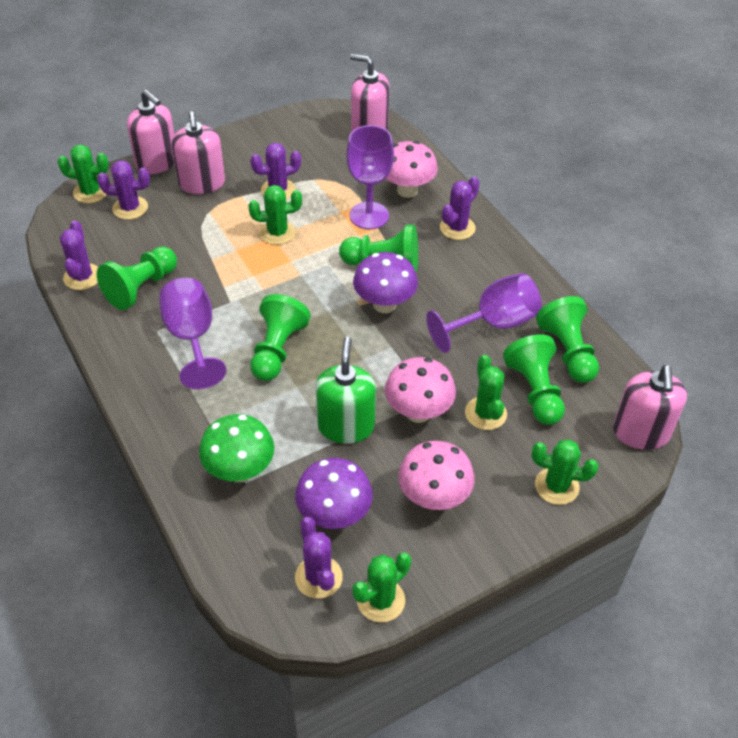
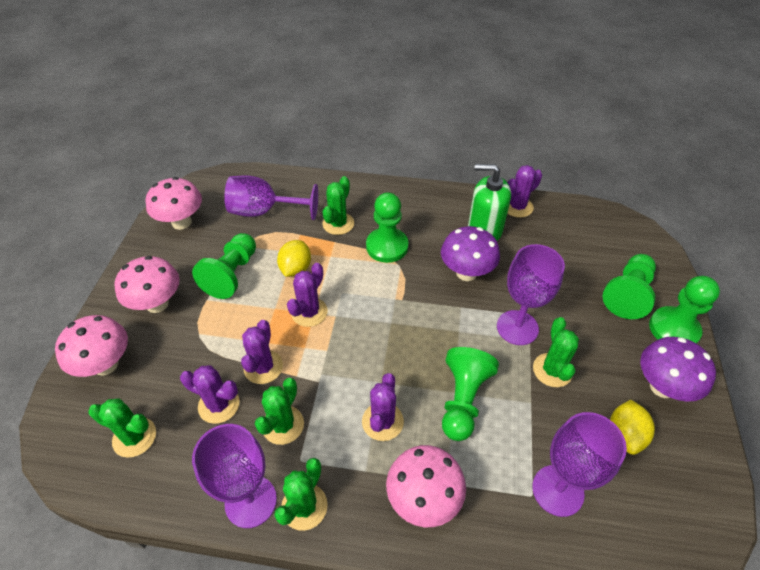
green mushroom: 1 -> 0
pink mushroom: 3 -> 4
pink soap dispenser: 4 -> 0
purple goblet: 3 -> 4
yellow lemon: 0 -> 2

